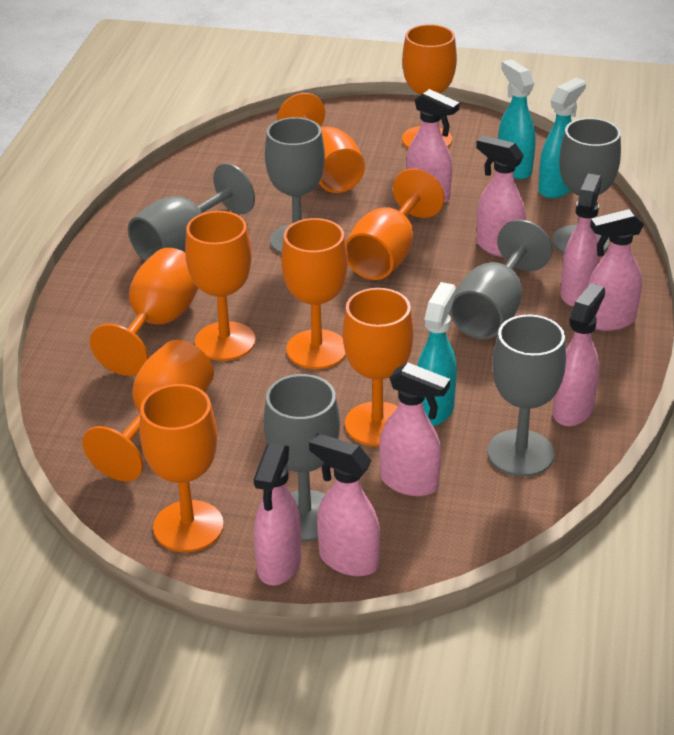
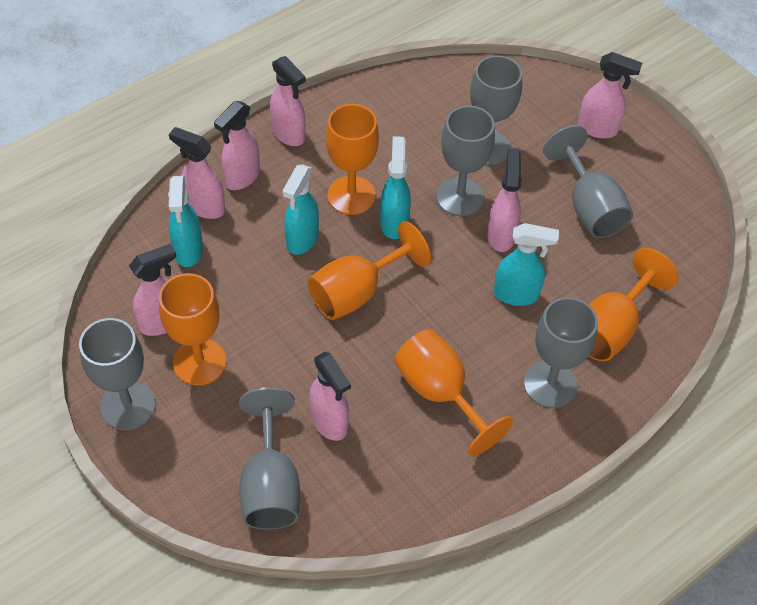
orange goblet: 9 -> 5
pink spray bottle: 8 -> 7
turquoise spray bottle: 3 -> 4

